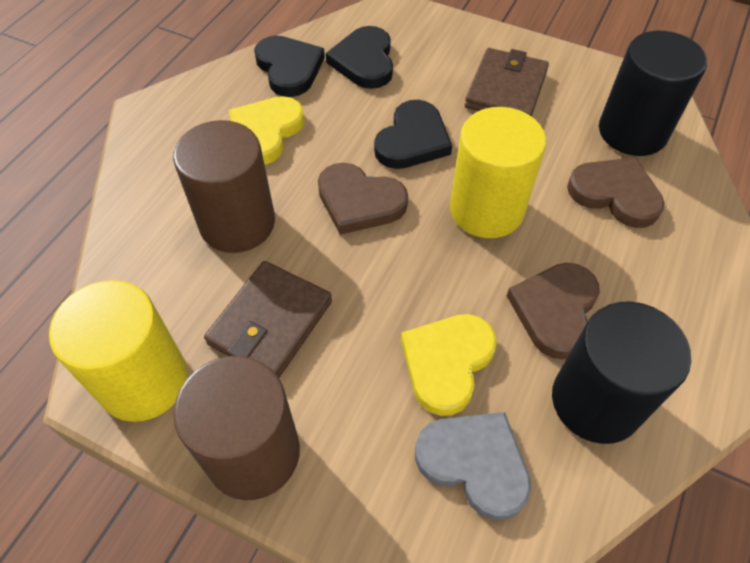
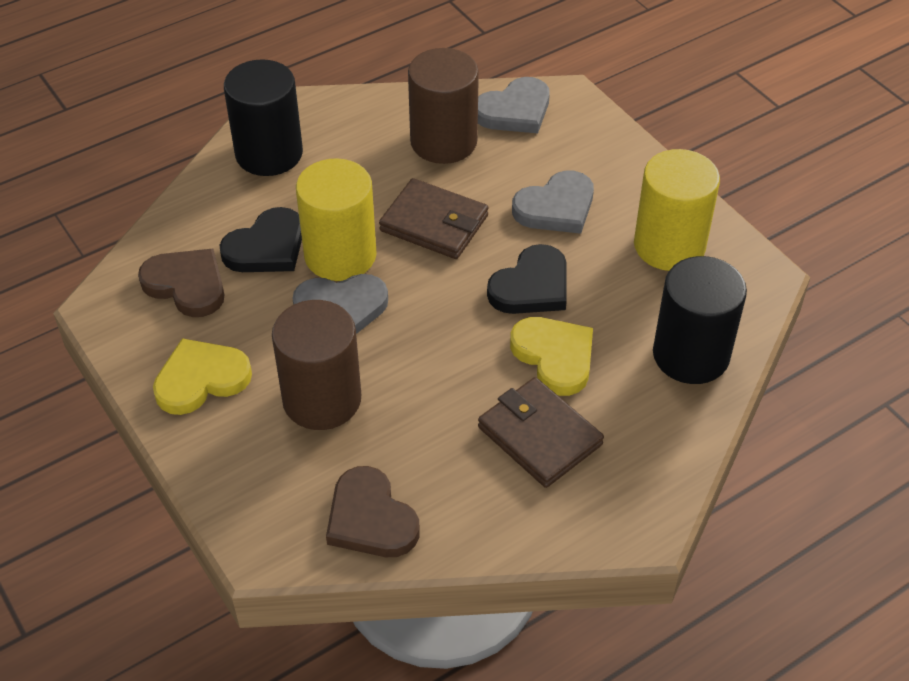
black heart: 3 -> 2
brown heart: 3 -> 2
grey heart: 1 -> 3

